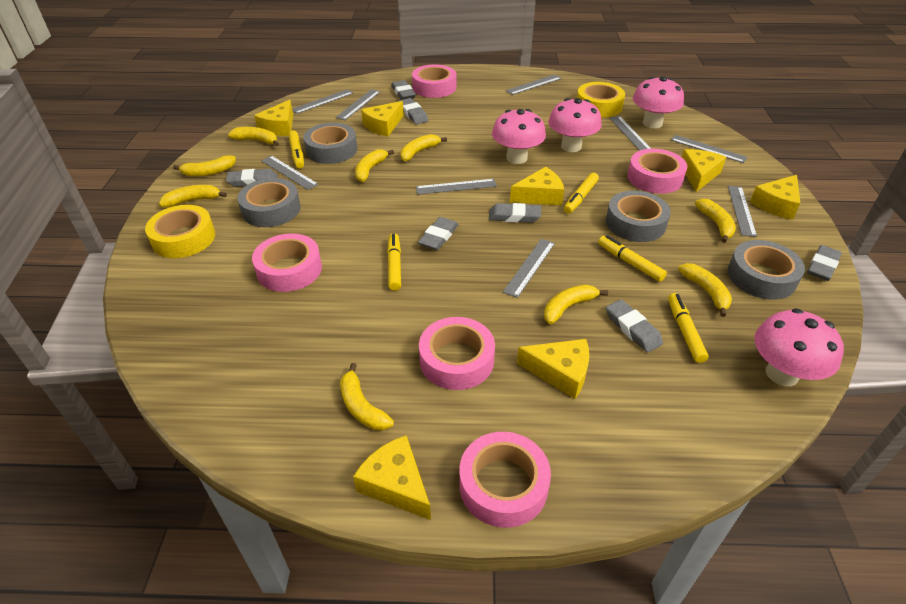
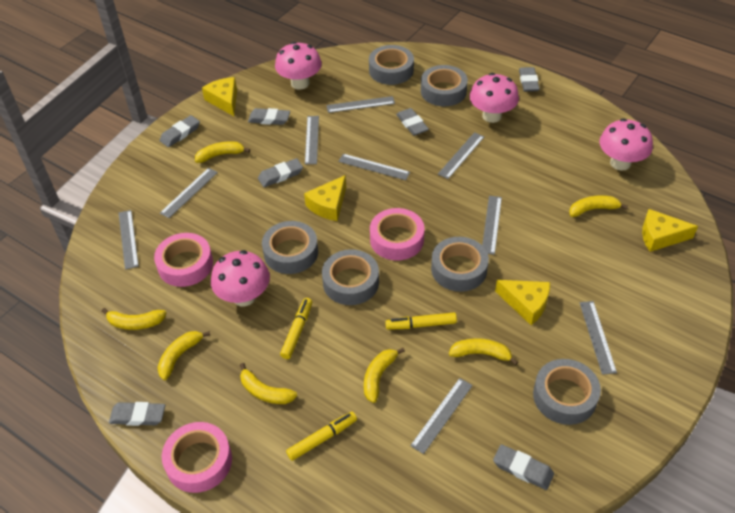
grey tape: 4 -> 6
pink tape: 5 -> 3
yellow banana: 9 -> 7
yellow cheese: 7 -> 4
yellow marker: 5 -> 3
yellow tape: 2 -> 0

